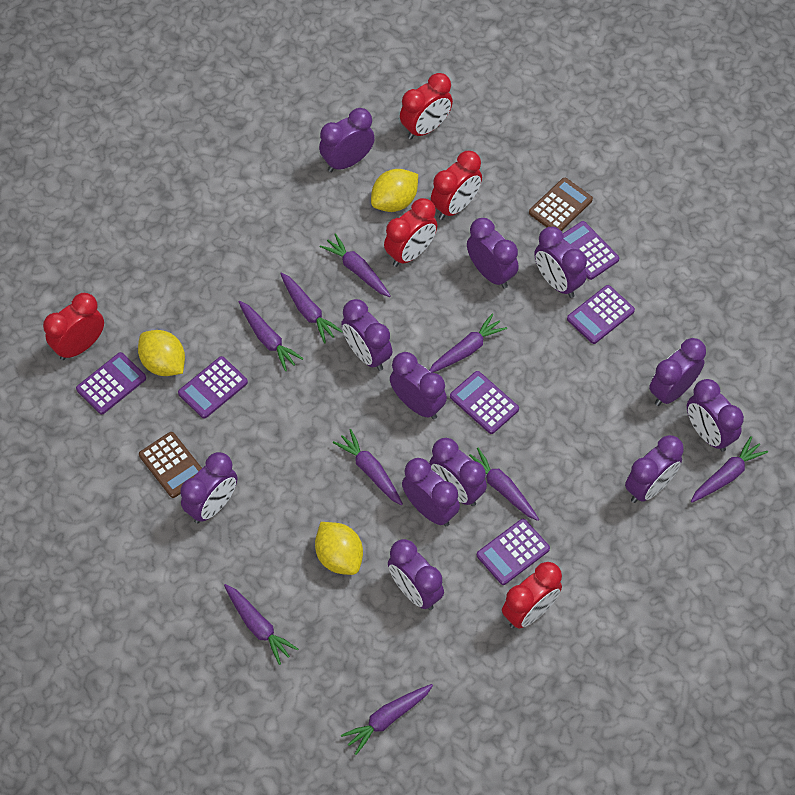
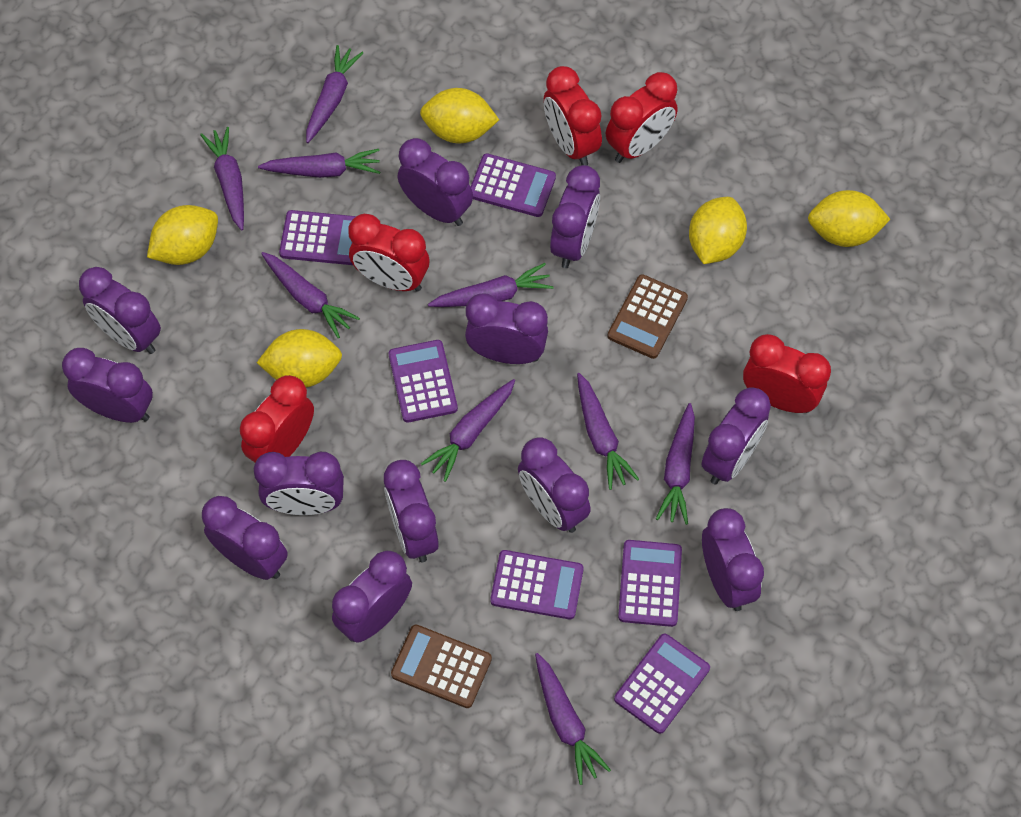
yellow lemon: 3 -> 5

